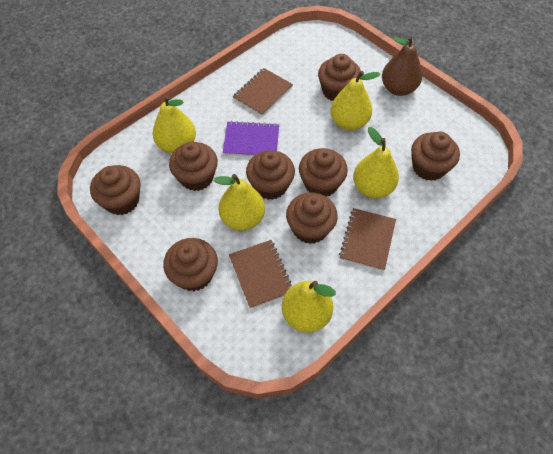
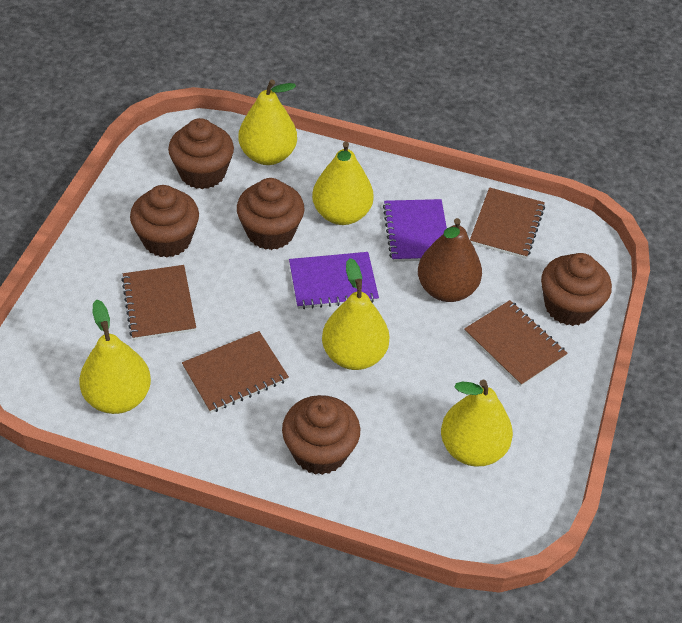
brown cupcake: 8 -> 5
brown notebook: 3 -> 4
purple notebook: 1 -> 2

